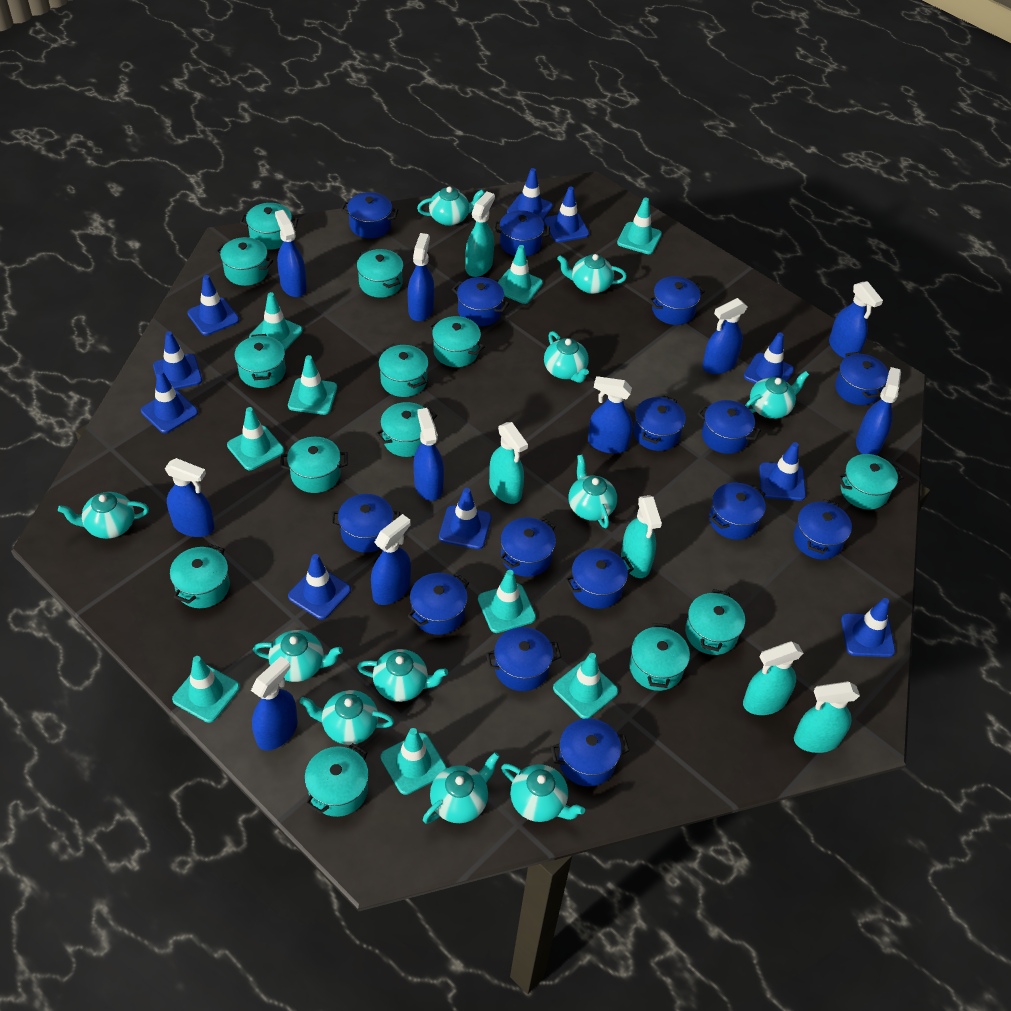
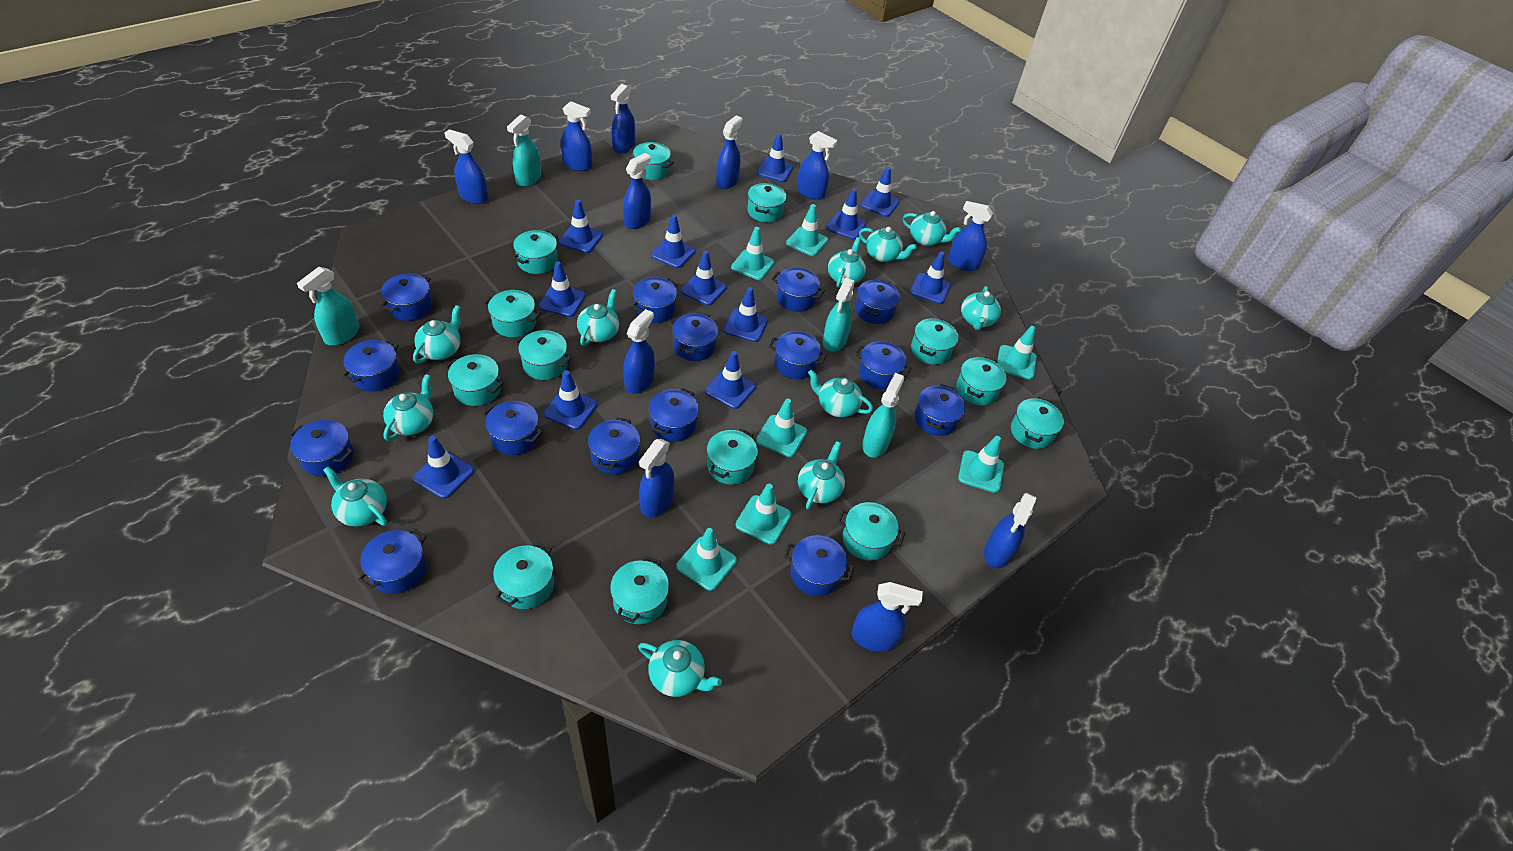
blue spray bottle: 10 -> 11
blue traffic cone: 10 -> 12
turquoise spray bottle: 5 -> 4
turquoise traffic cone: 9 -> 7

